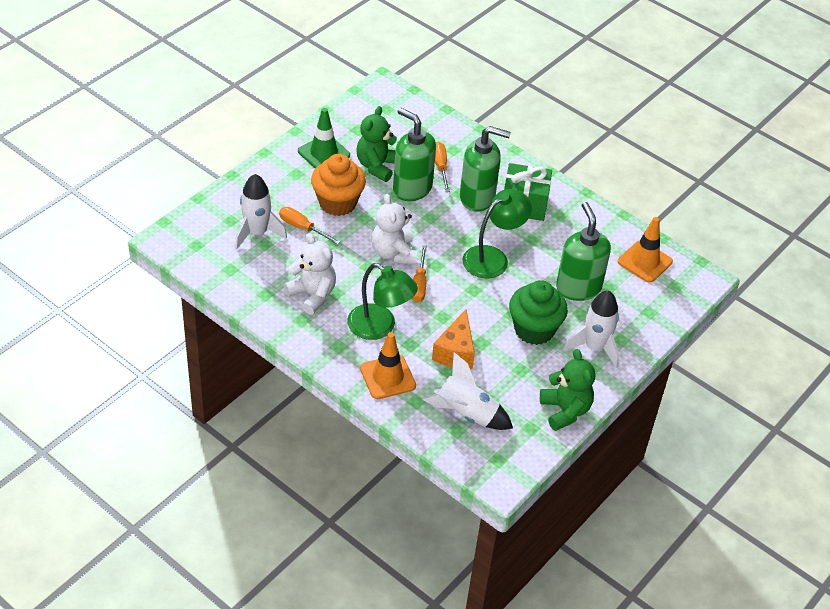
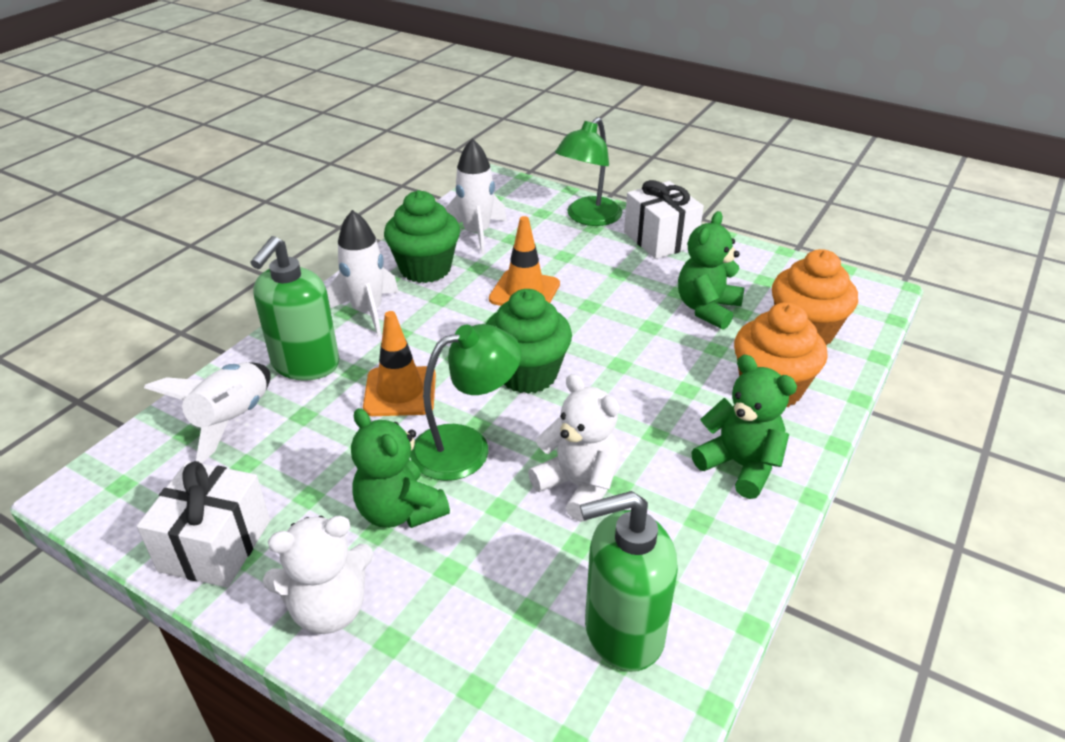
green cupcake: 1 -> 2
green gift: 1 -> 0
green soap dispenser: 3 -> 2
green teddy bear: 2 -> 3
green traffic cone: 1 -> 0
orange cheese: 1 -> 0
orange cupcake: 1 -> 2
orange screwdriver: 3 -> 0
white gift: 0 -> 2

